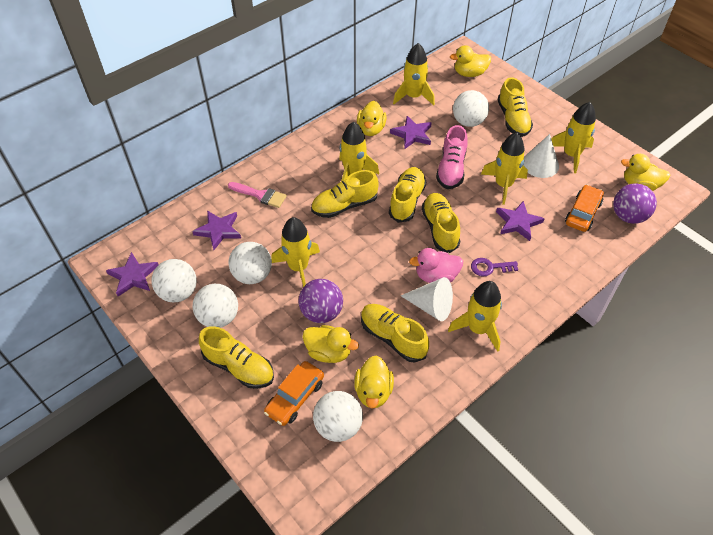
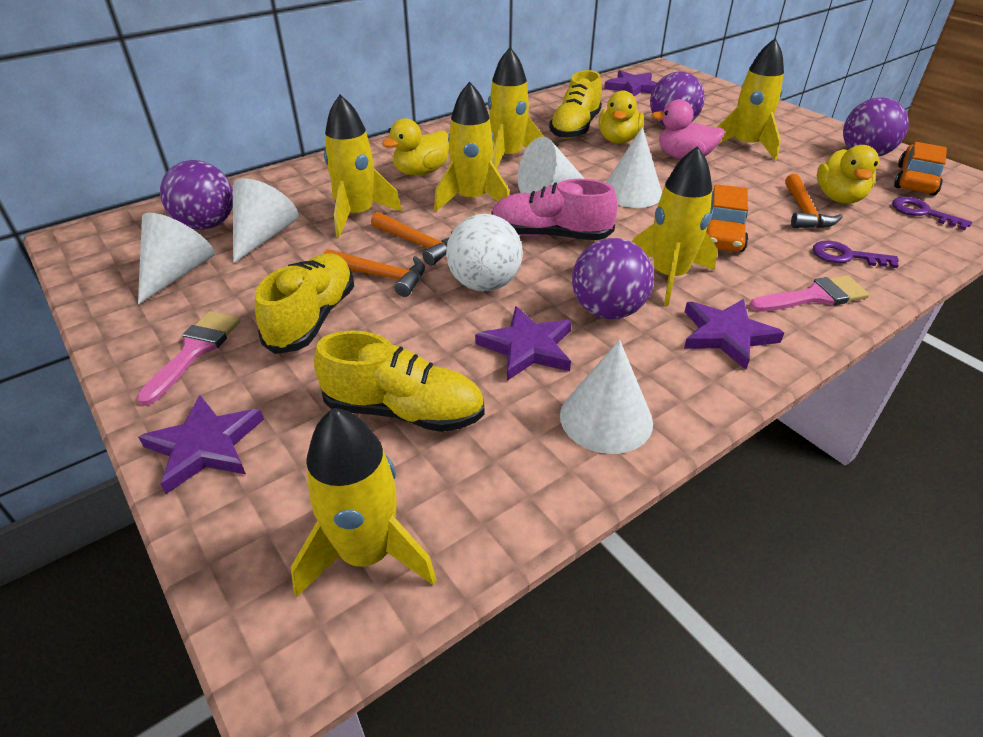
orange hammer: 0 -> 3
pink brush: 1 -> 2
purple ball: 2 -> 4
purple key: 1 -> 2
white ball: 5 -> 1
white cone: 2 -> 5
yellow duck: 5 -> 3
yellow shoe: 6 -> 3

